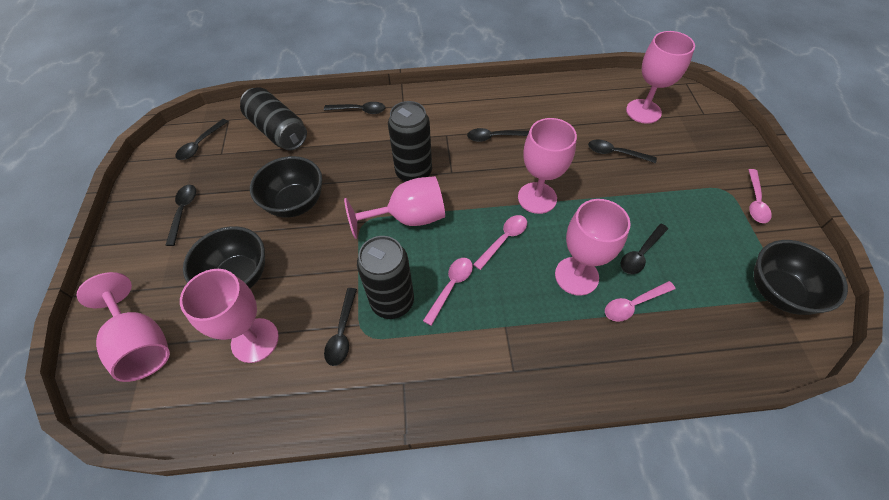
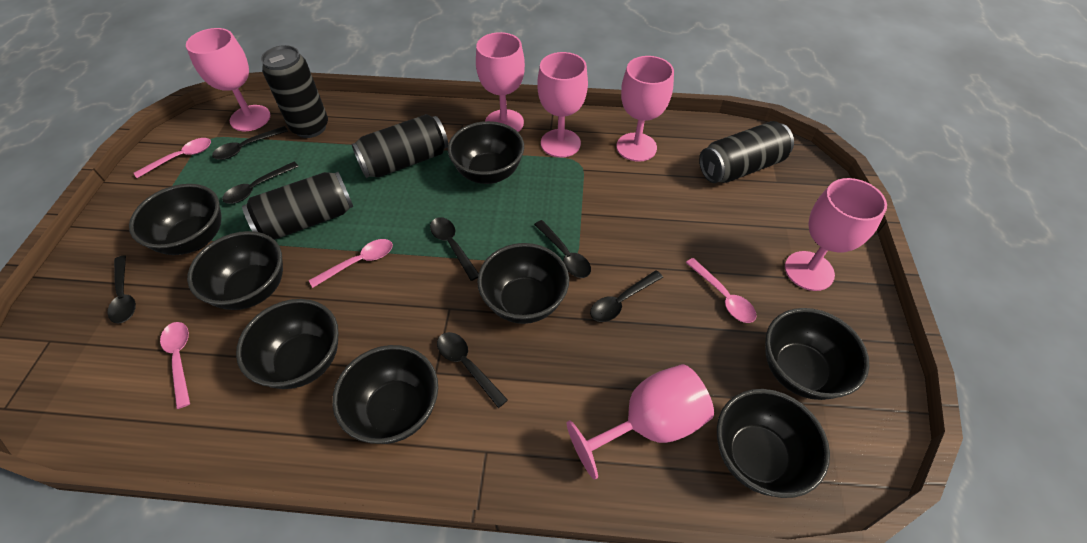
black bowl: 3 -> 8
black can: 3 -> 4

